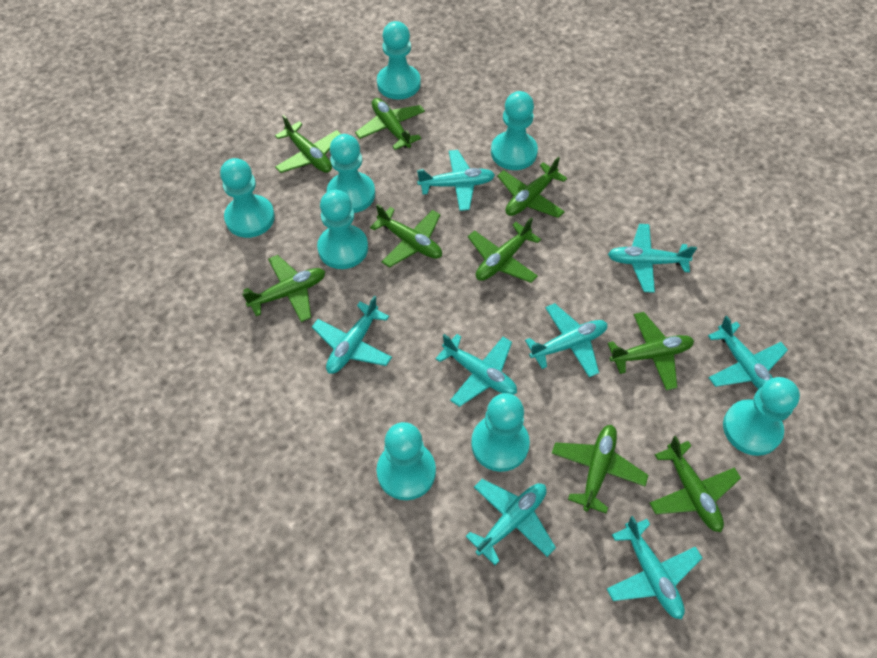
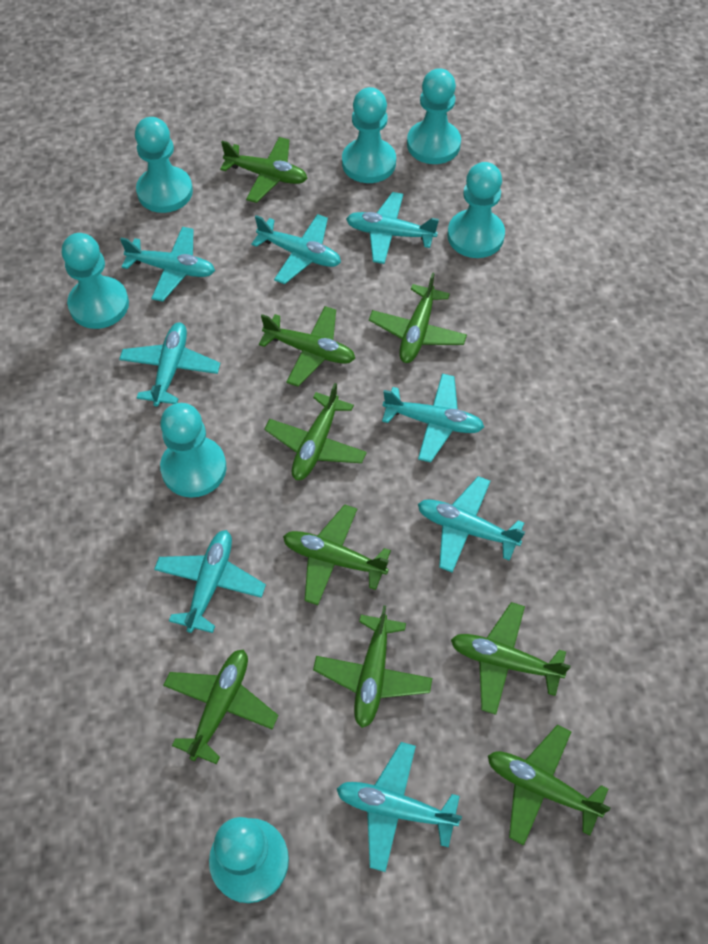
turquoise pawn: 8 -> 7

